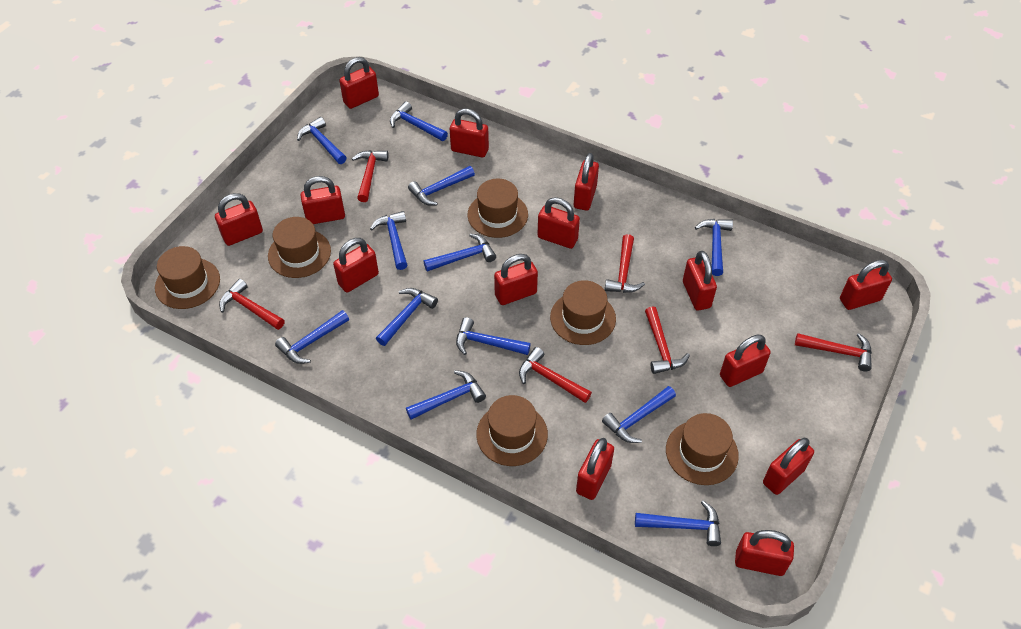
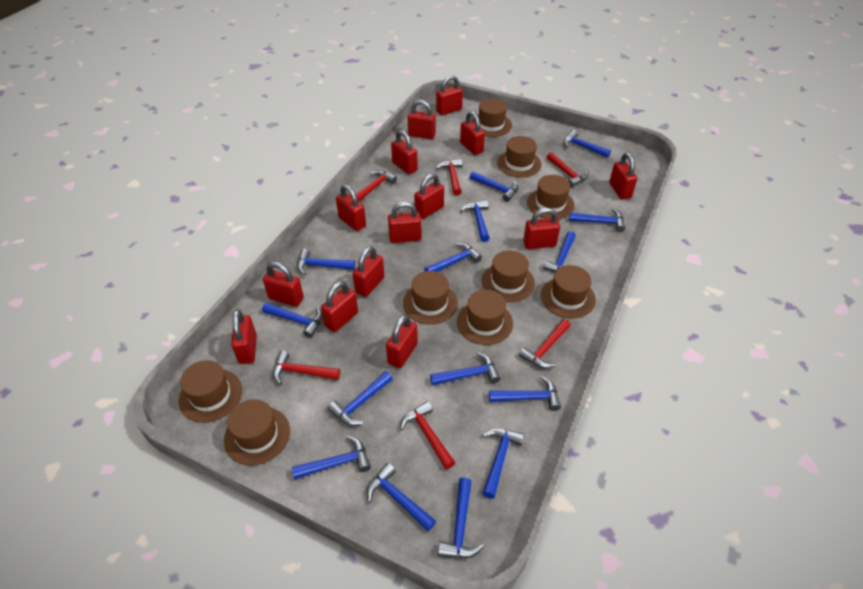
blue hammer: 12 -> 15
brown hat: 6 -> 9

